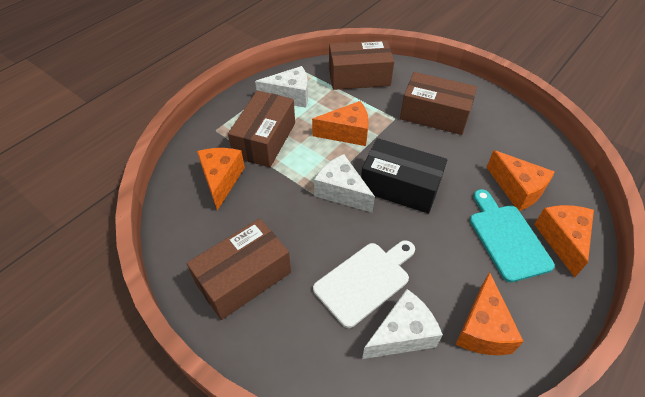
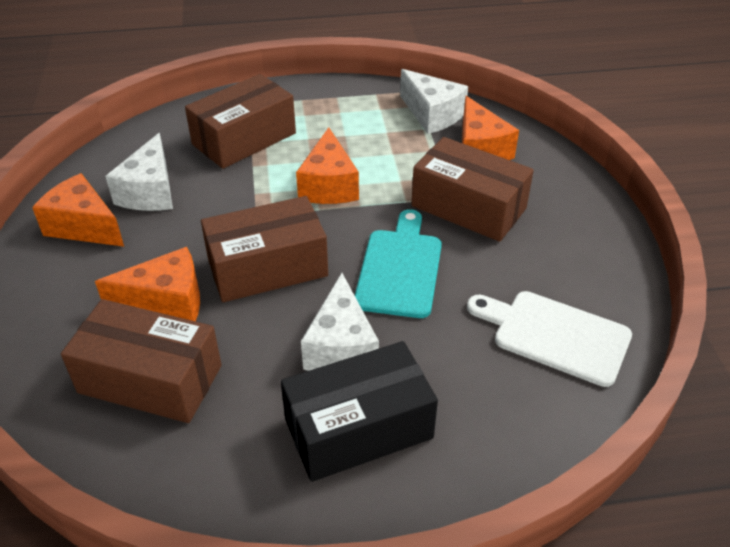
orange cheese: 5 -> 4

